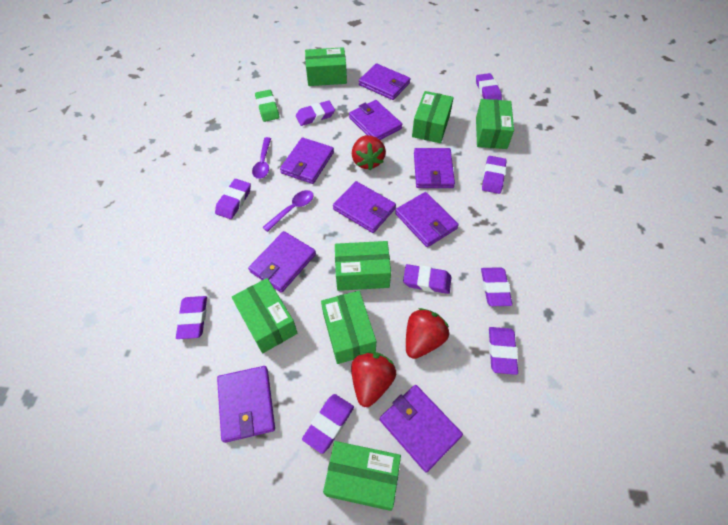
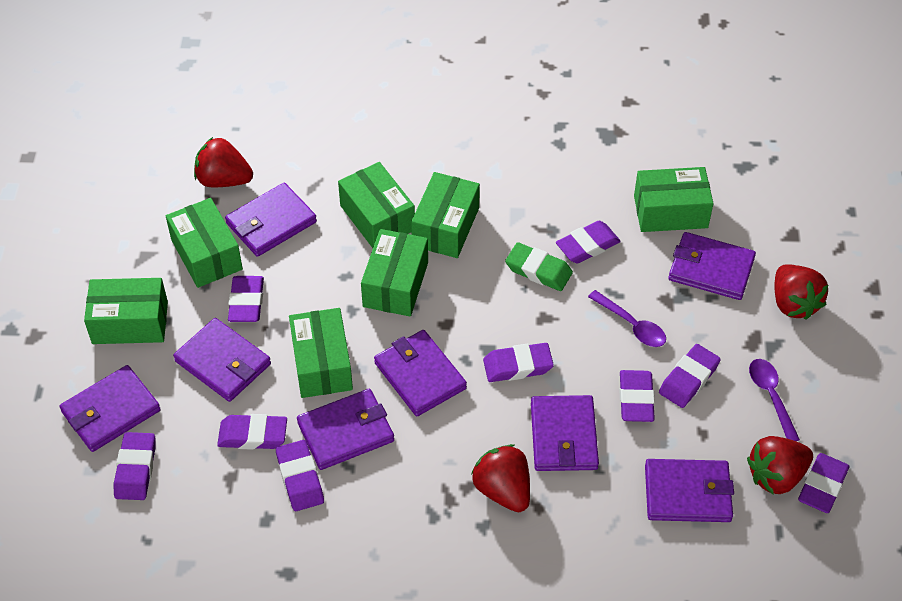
purple wallet: 9 -> 8
red strawberry: 3 -> 4

